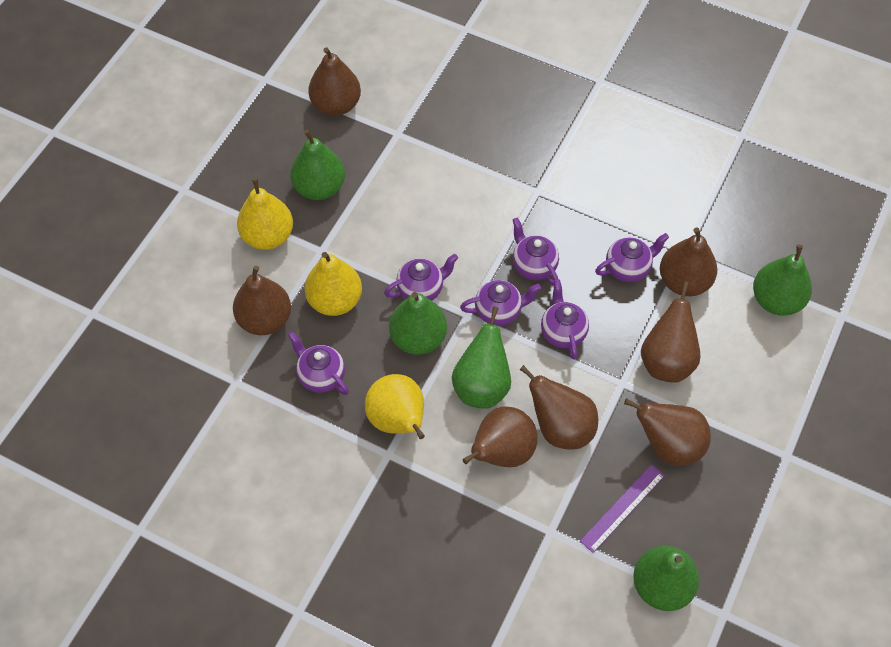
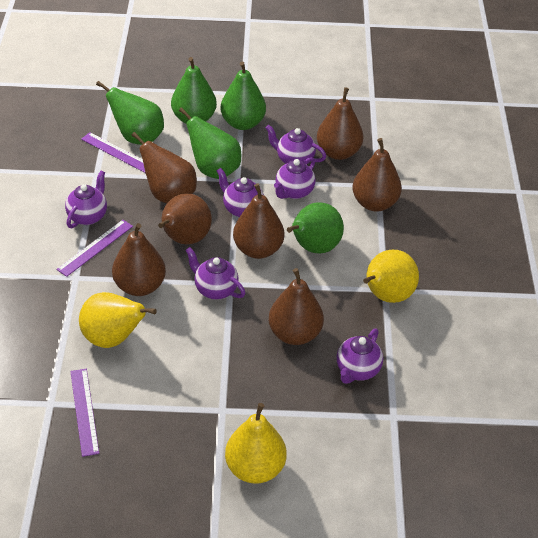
purple ruler: 1 -> 3

